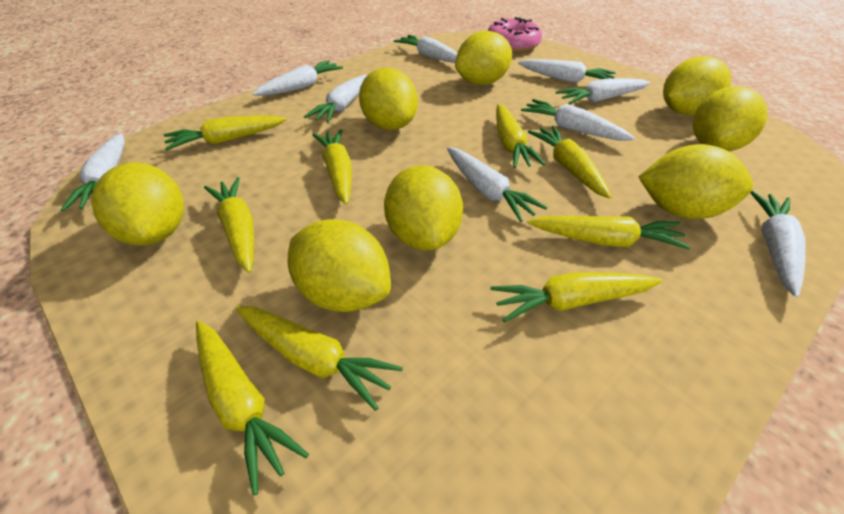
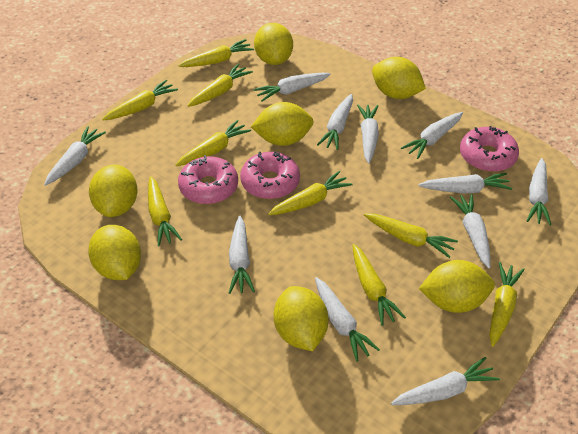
pink donut: 1 -> 3
white carrot: 9 -> 11
yellow lemon: 8 -> 7

